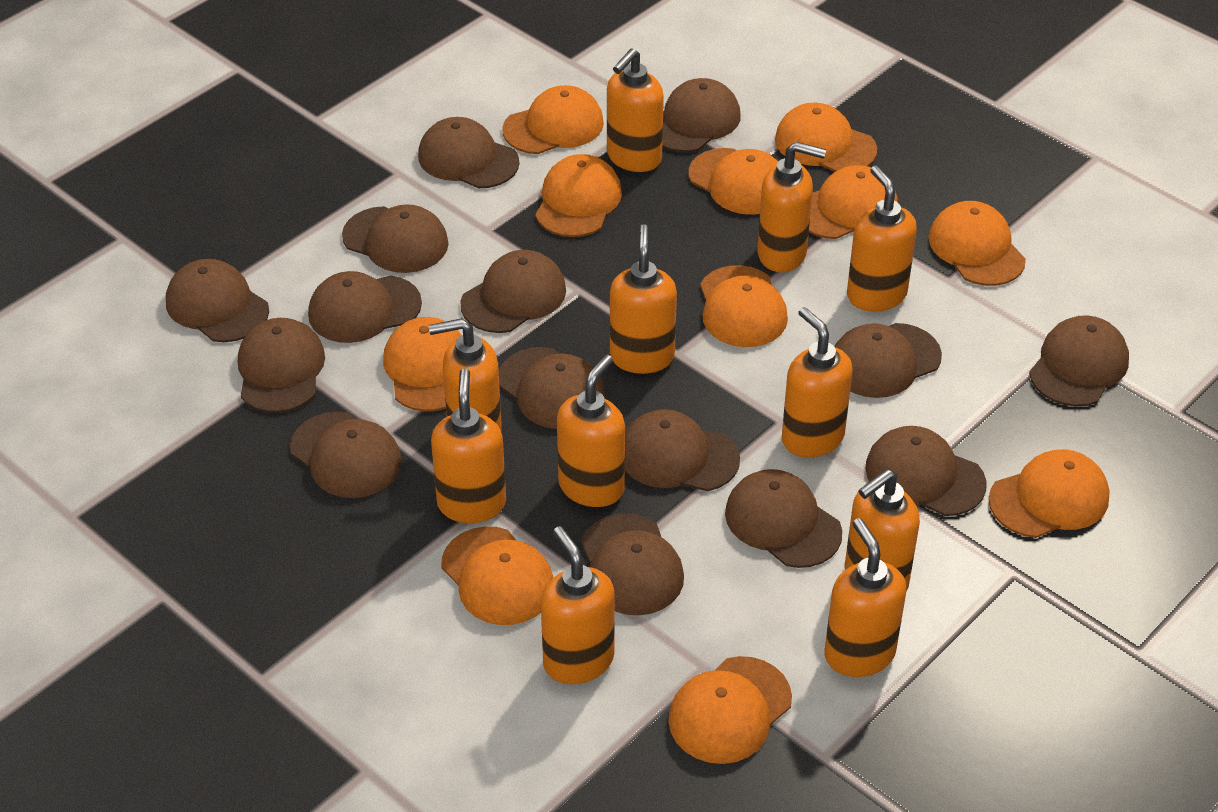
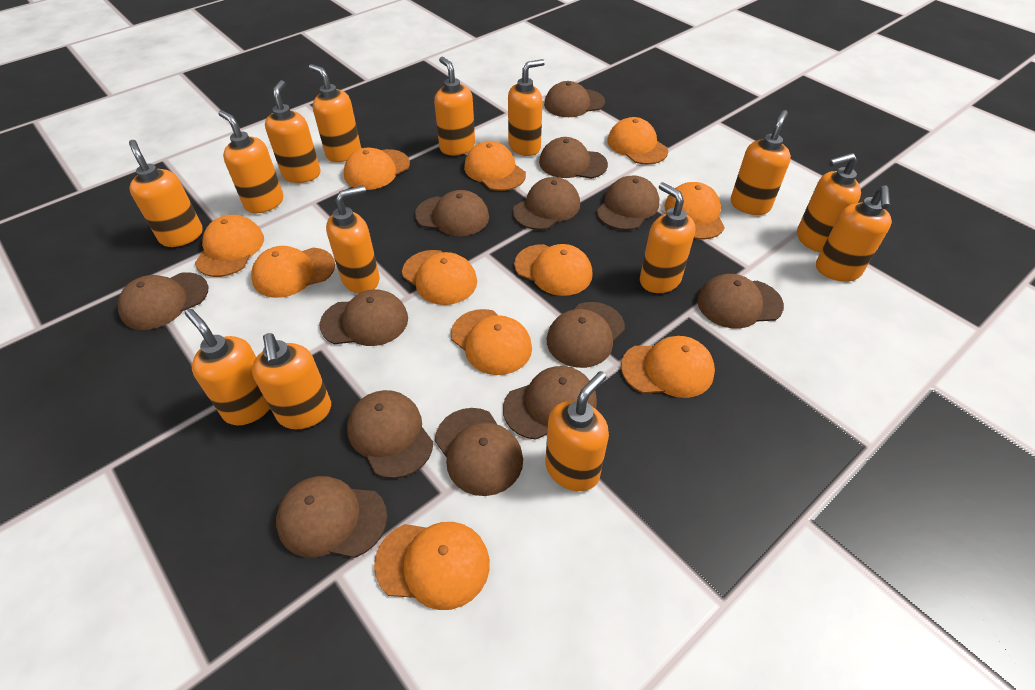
brown cap: 15 -> 13
orange soap dispenser: 11 -> 14

